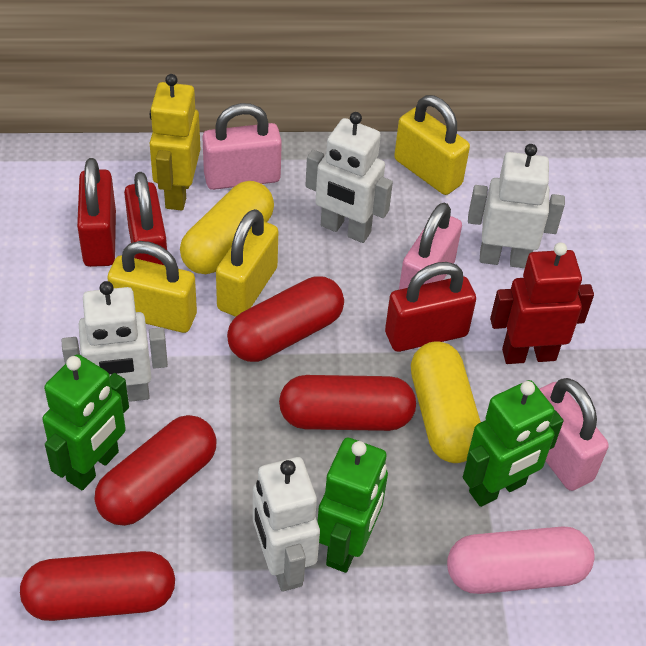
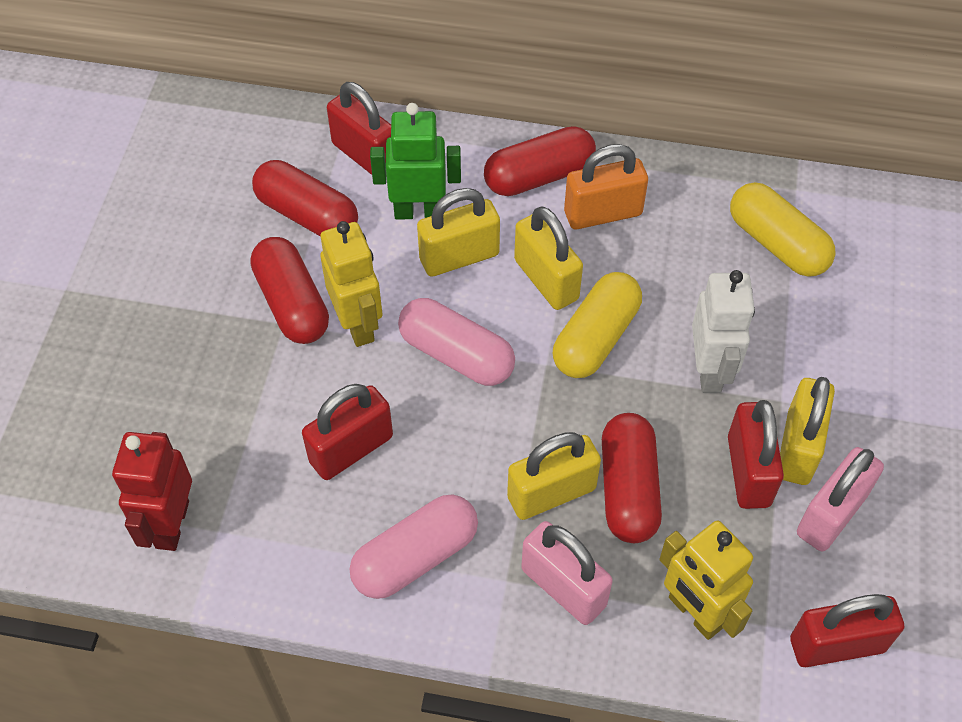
green robot: 3 -> 1
orange padlock: 0 -> 1
pink capsule: 1 -> 2
pink padlock: 3 -> 2
red padlock: 3 -> 4
white robot: 4 -> 1
yellow padlock: 3 -> 4
yellow robot: 1 -> 2

